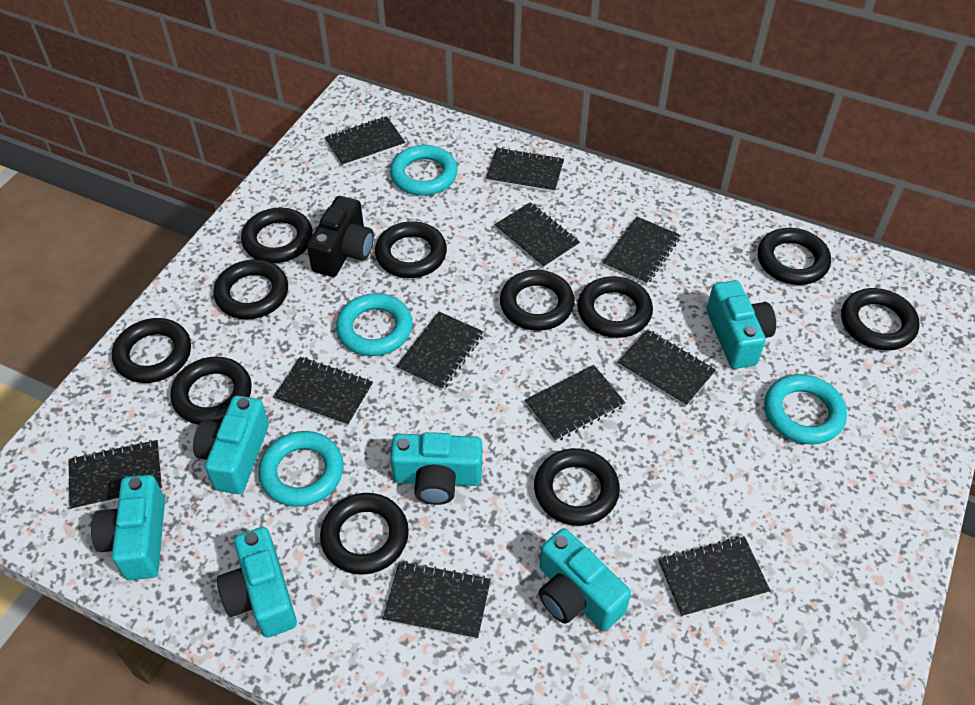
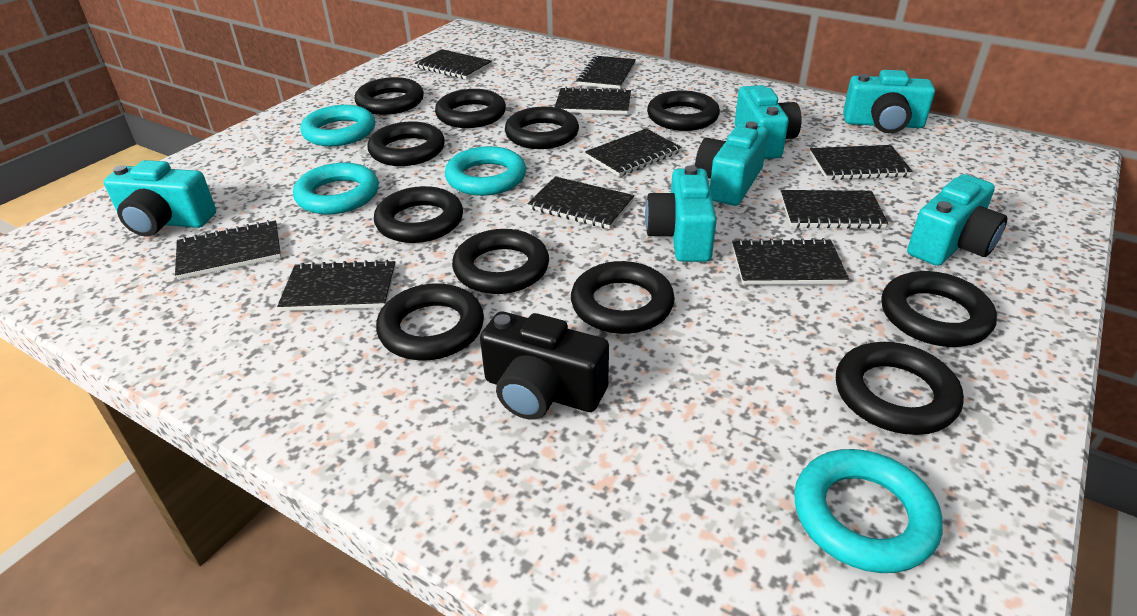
black notebook: 11 -> 10

